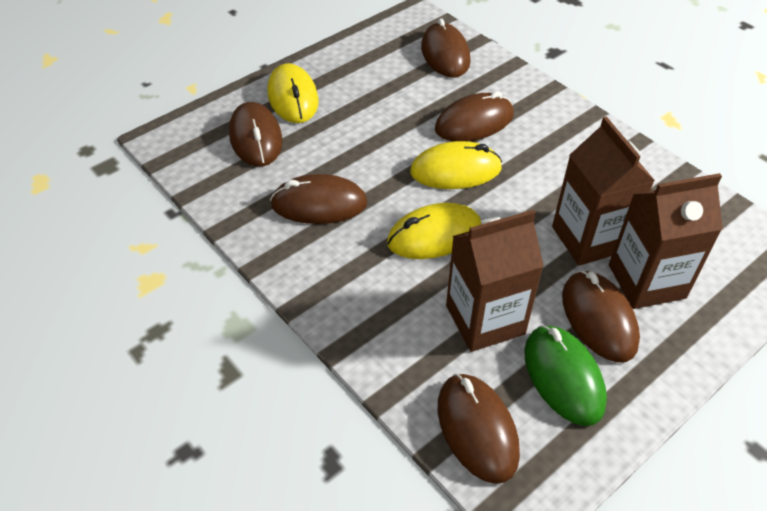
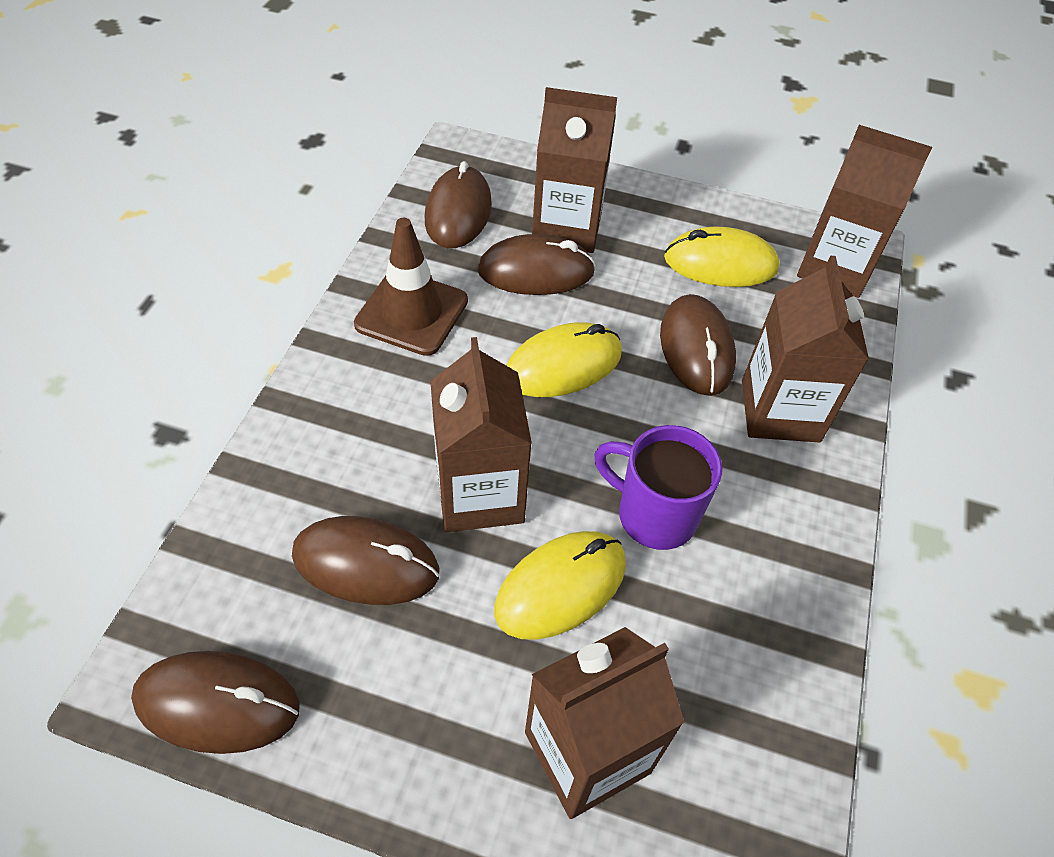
brown carton: 3 -> 5
brown mouse: 6 -> 5
brown traffic cone: 0 -> 1
green mouse: 1 -> 0
purple mug: 0 -> 1

